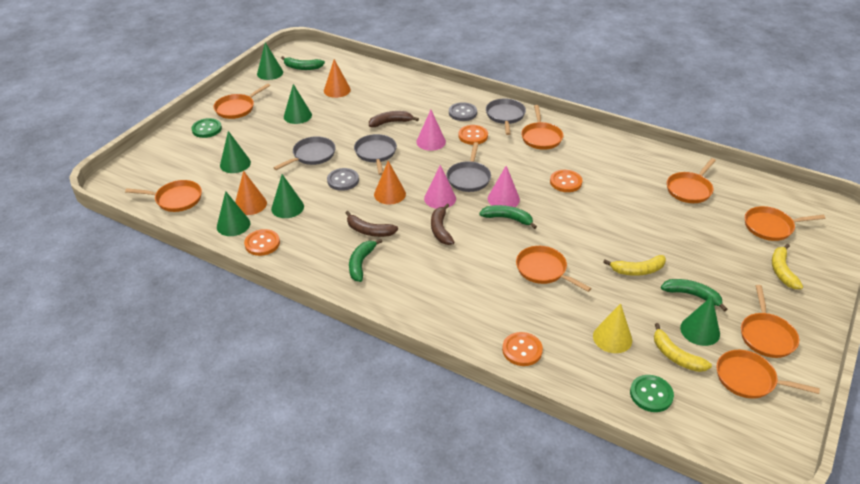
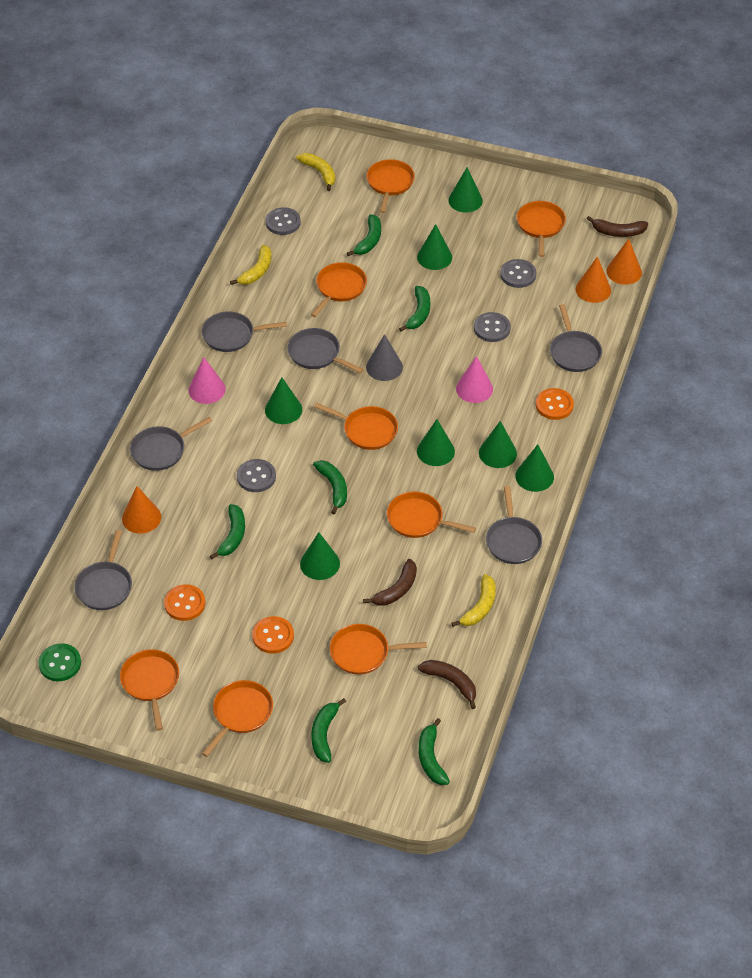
green banana: 4 -> 6
green button: 2 -> 1
green cone: 6 -> 7
grey button: 2 -> 4
grey cone: 0 -> 1
grey pan: 4 -> 6
orange button: 4 -> 3
pink cone: 3 -> 2
yellow cone: 1 -> 0

